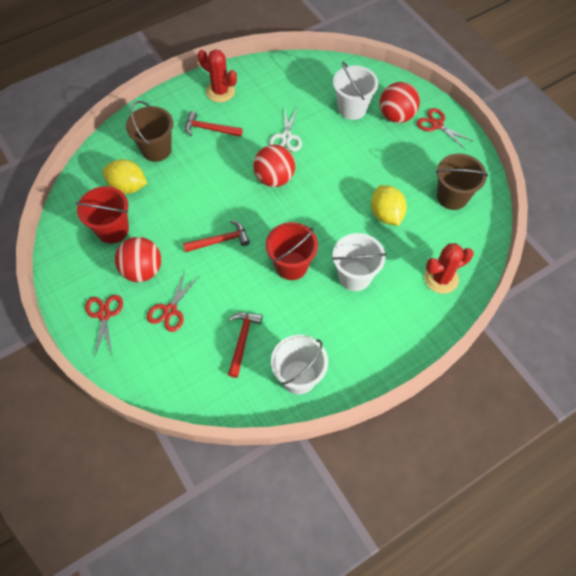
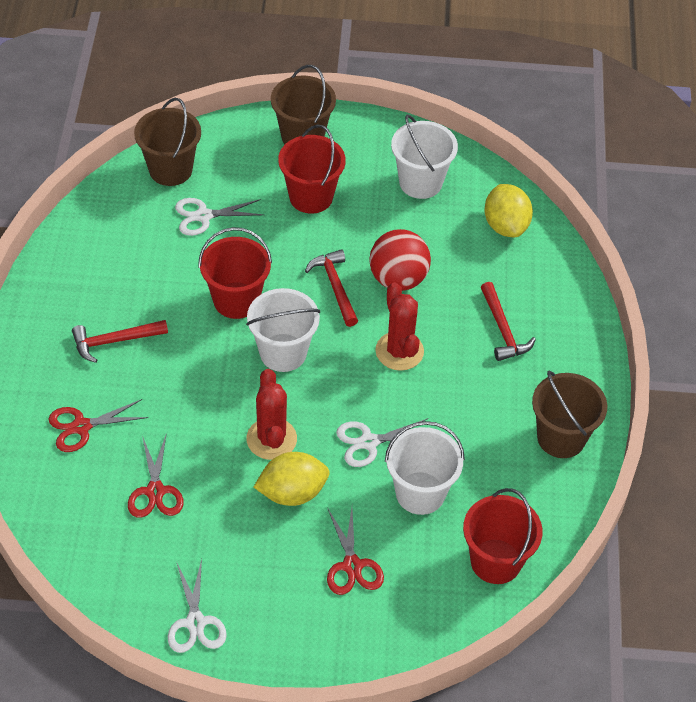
brown bucket: 2 -> 3
red ball: 3 -> 1
red bucket: 2 -> 3
white scissors: 1 -> 3

